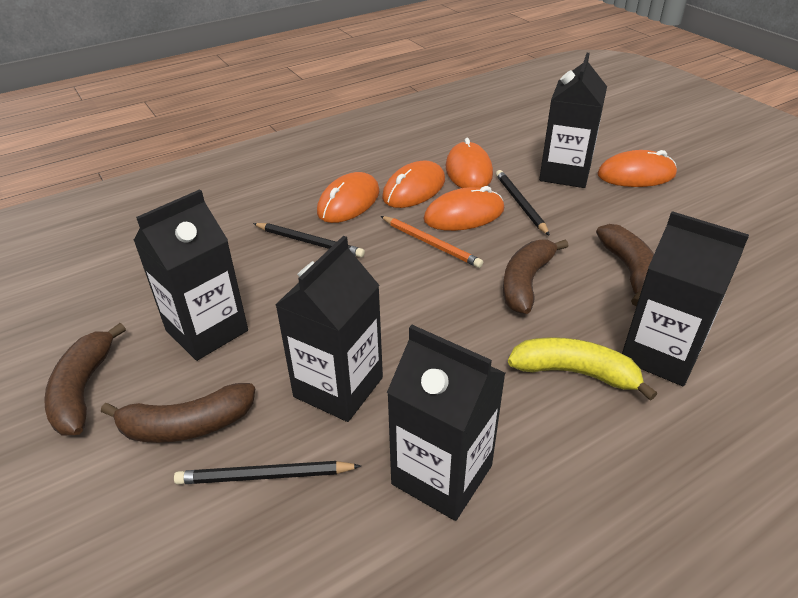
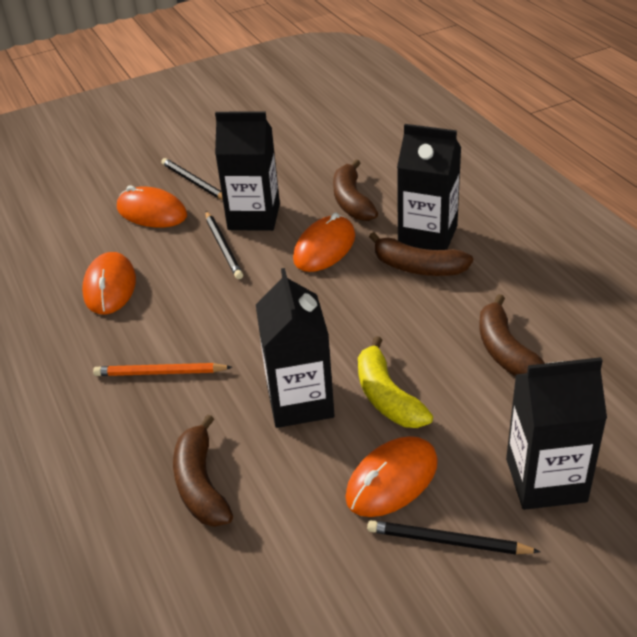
black carton: 5 -> 4
orange mouse: 5 -> 4

